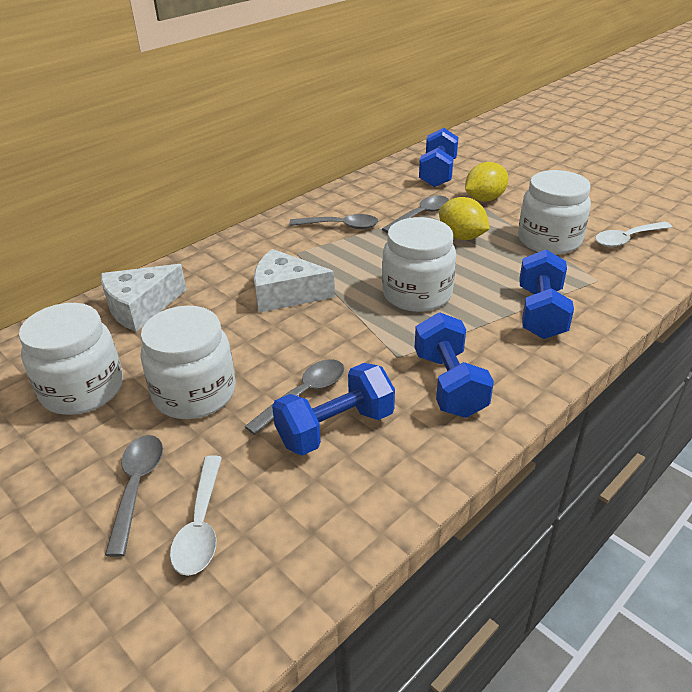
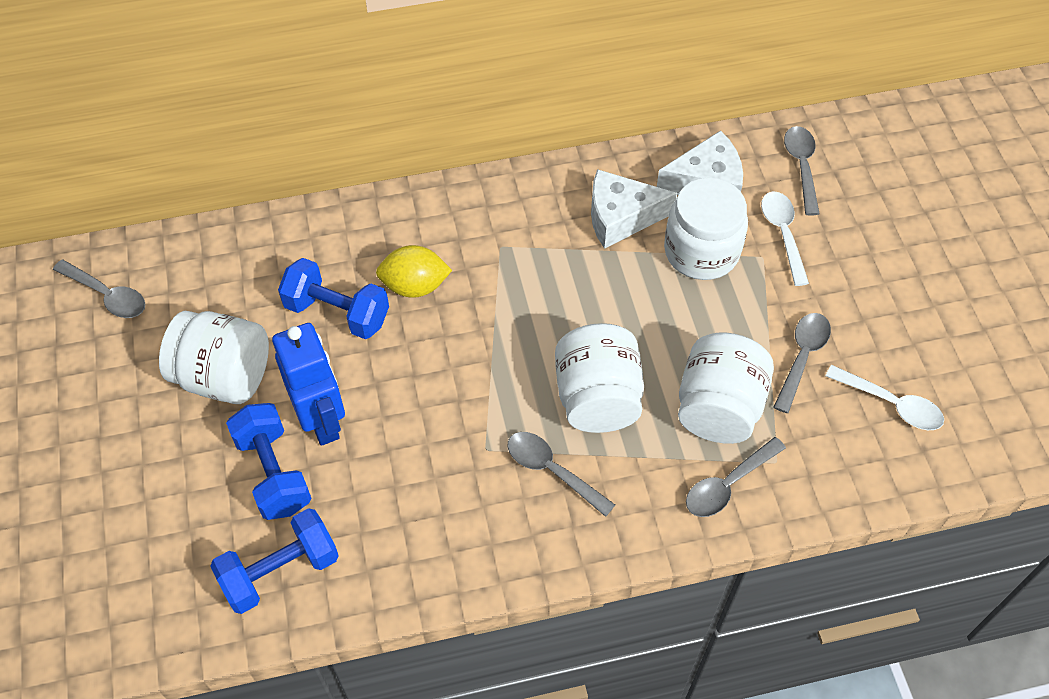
blue dumbbell: 4 -> 3
blue robot: 0 -> 1
grey spoon: 4 -> 5
yellow lemon: 2 -> 1

